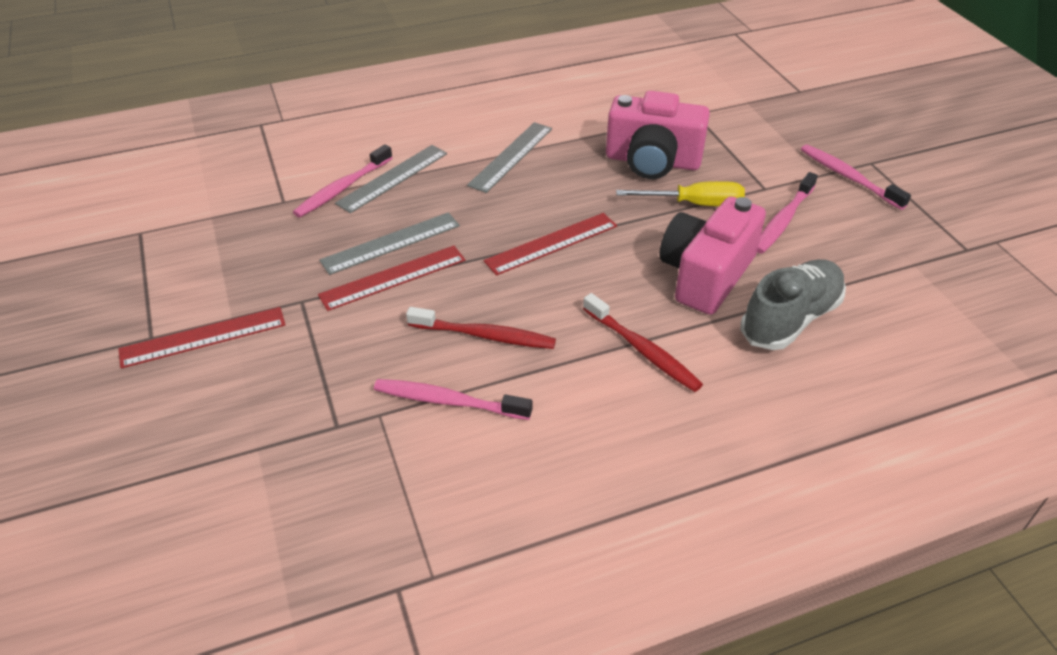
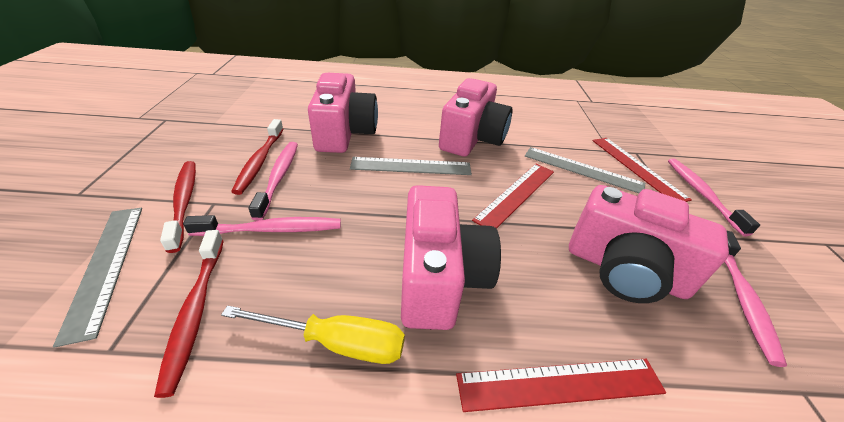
grey shoe: 1 -> 0
pink camera: 2 -> 4
red toothbrush: 2 -> 3

